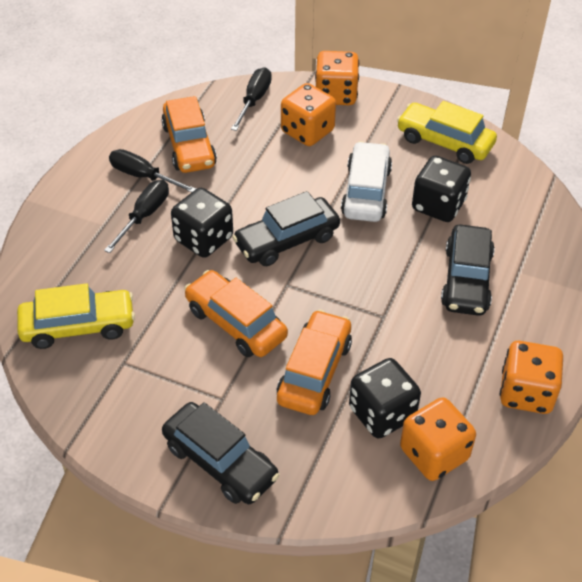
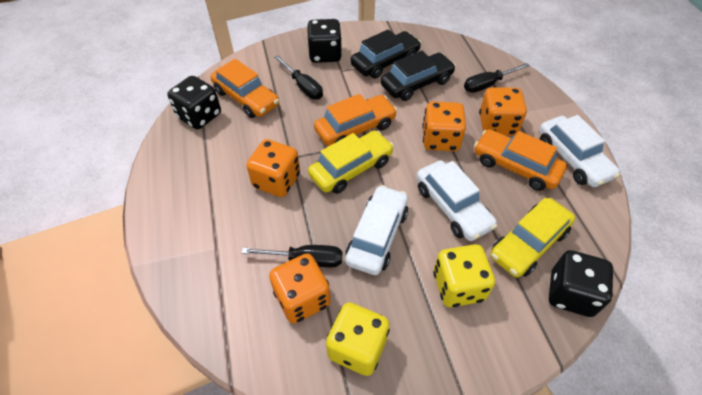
black car: 3 -> 2
white car: 1 -> 3
yellow dice: 0 -> 2

